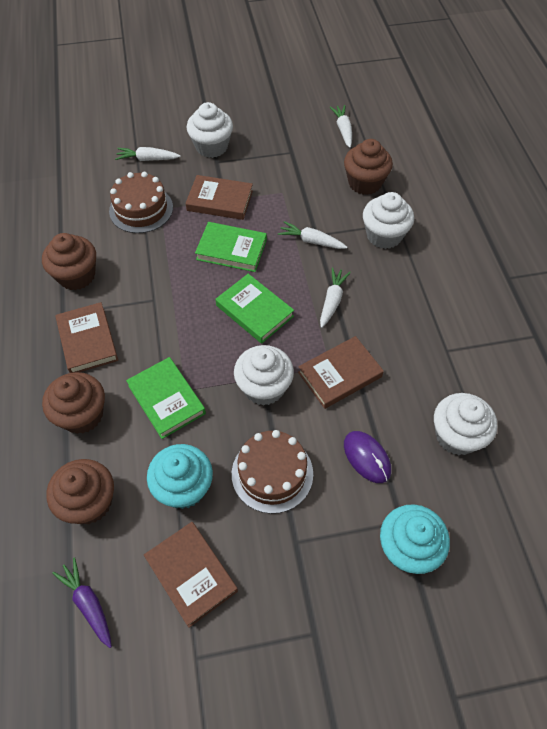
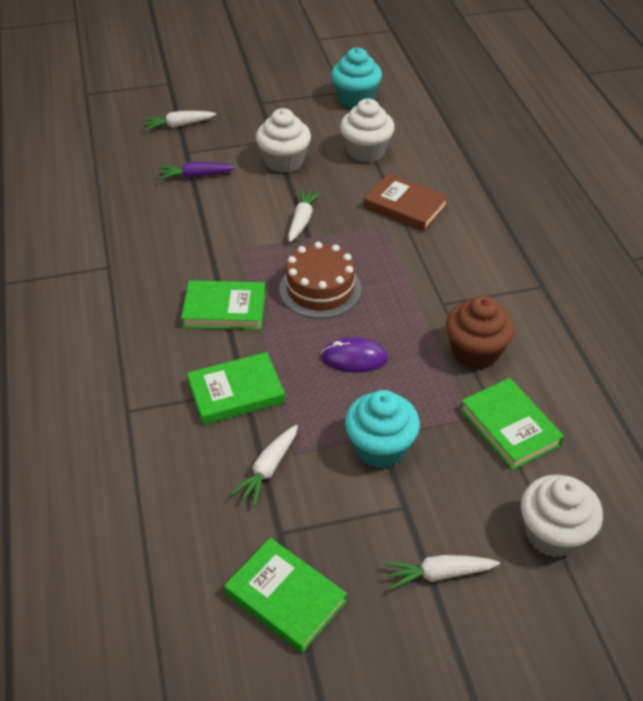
brown book: 4 -> 1
brown cake: 2 -> 1
brown cupcake: 4 -> 1
green book: 3 -> 4
white cupcake: 4 -> 3

